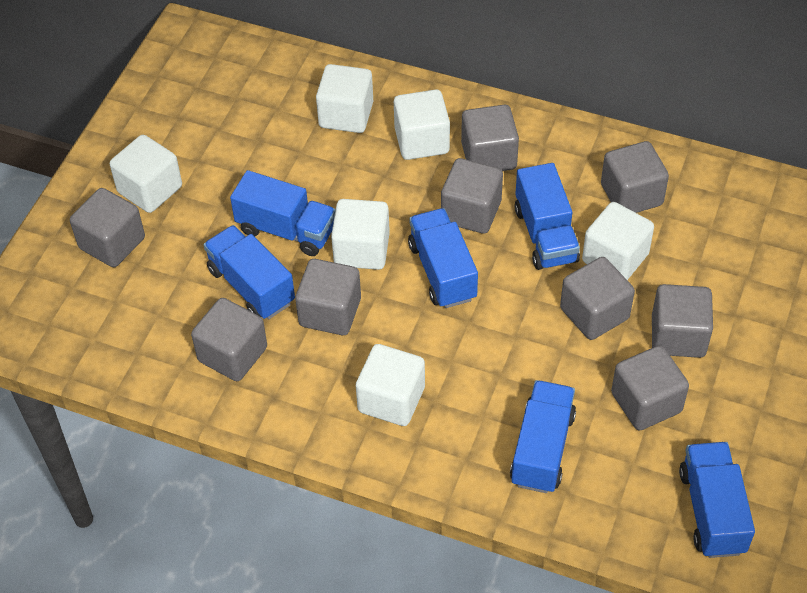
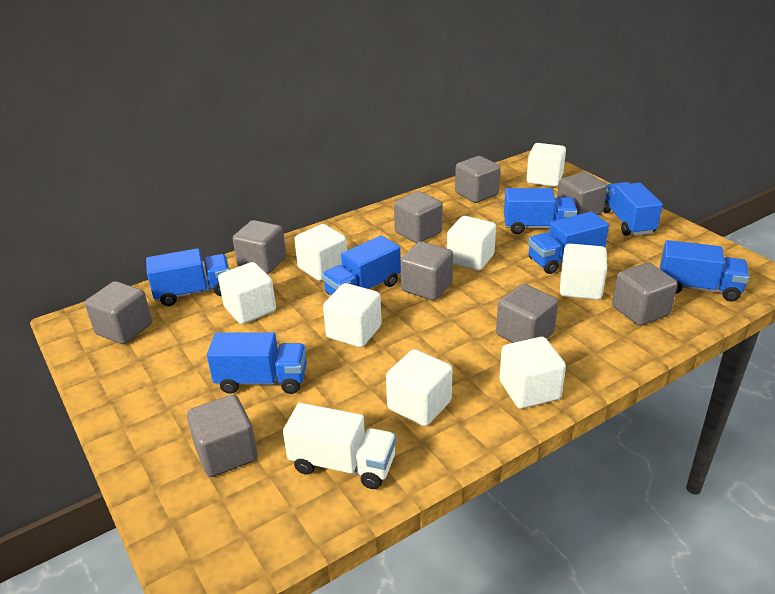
blue truck: 6 -> 7
white cube: 6 -> 8
white truck: 0 -> 1

